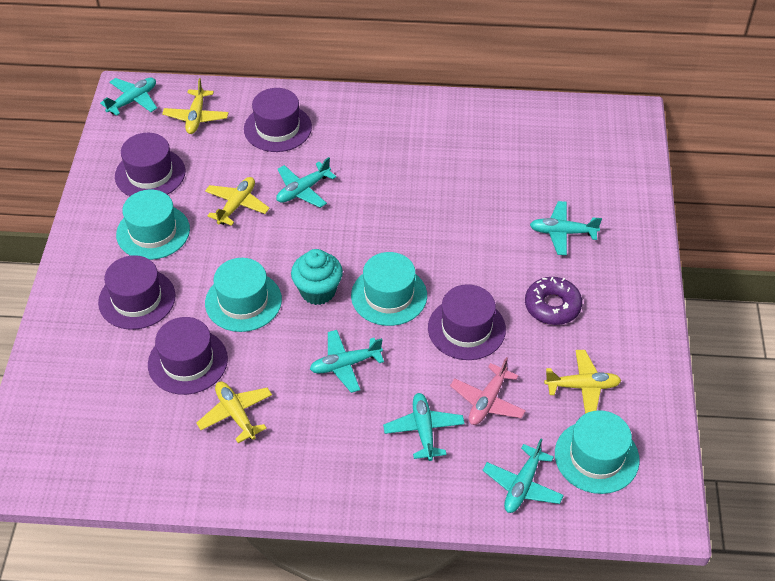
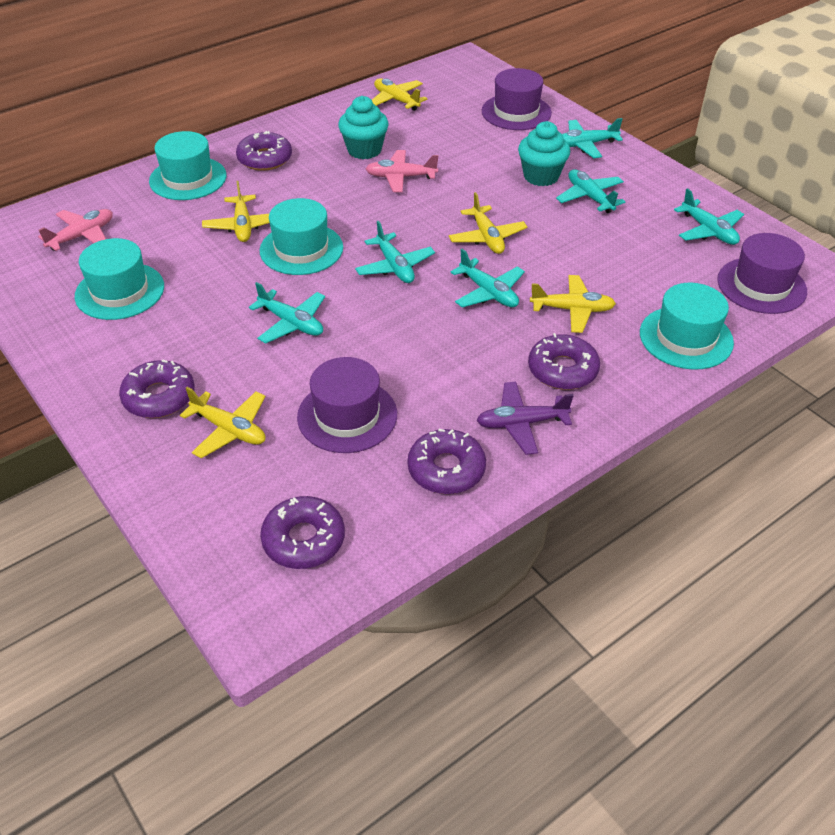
pink plane: 1 -> 2
purple donut: 1 -> 5
purple hat: 5 -> 3
purple plane: 0 -> 1
turquoise cupcake: 1 -> 2
yellow plane: 4 -> 5

